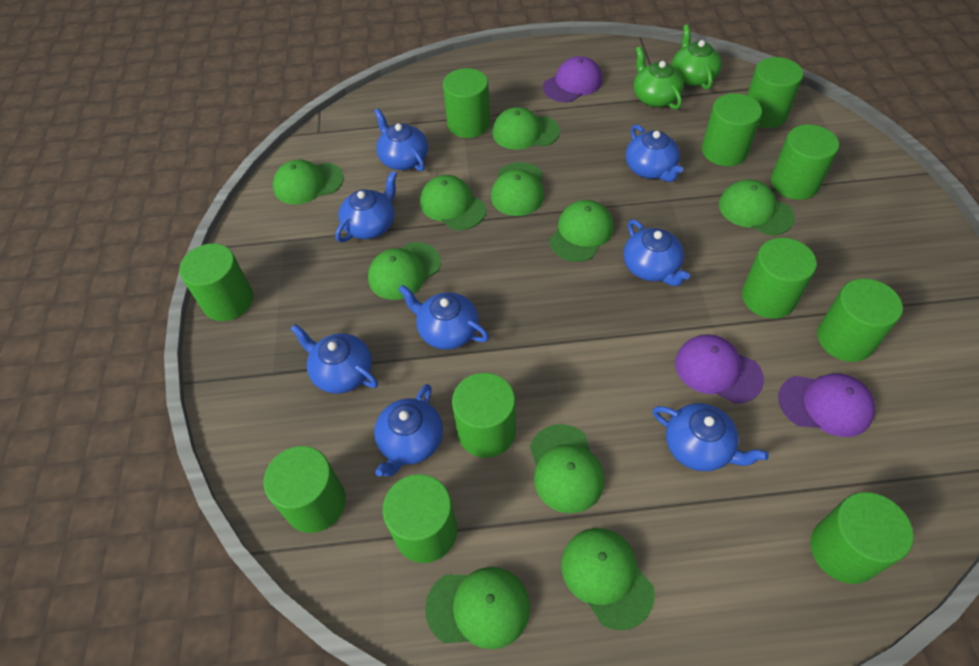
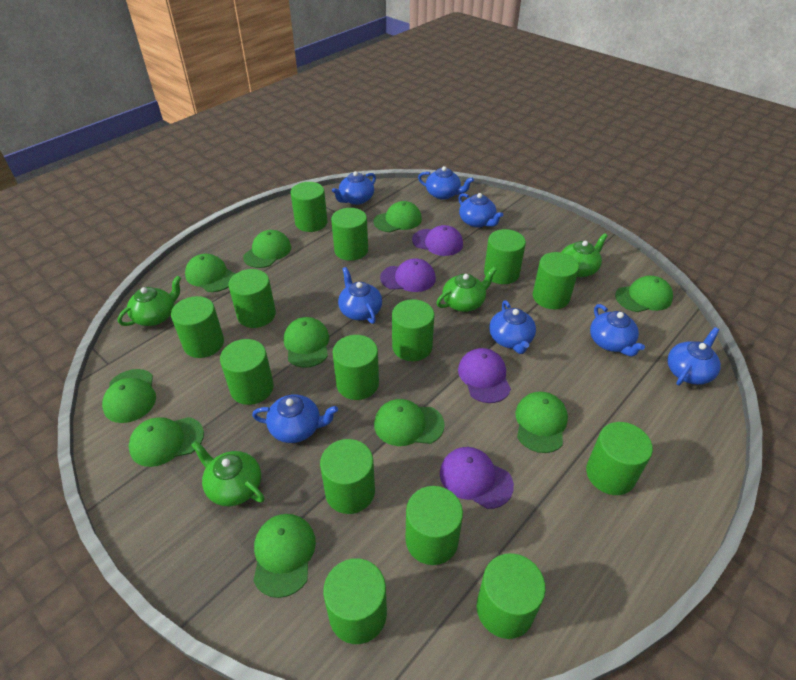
green cylinder: 11 -> 14
green teapot: 2 -> 4
purple cap: 3 -> 4

